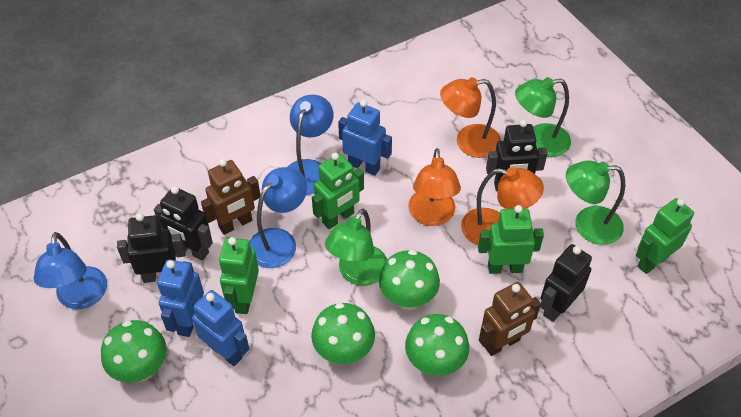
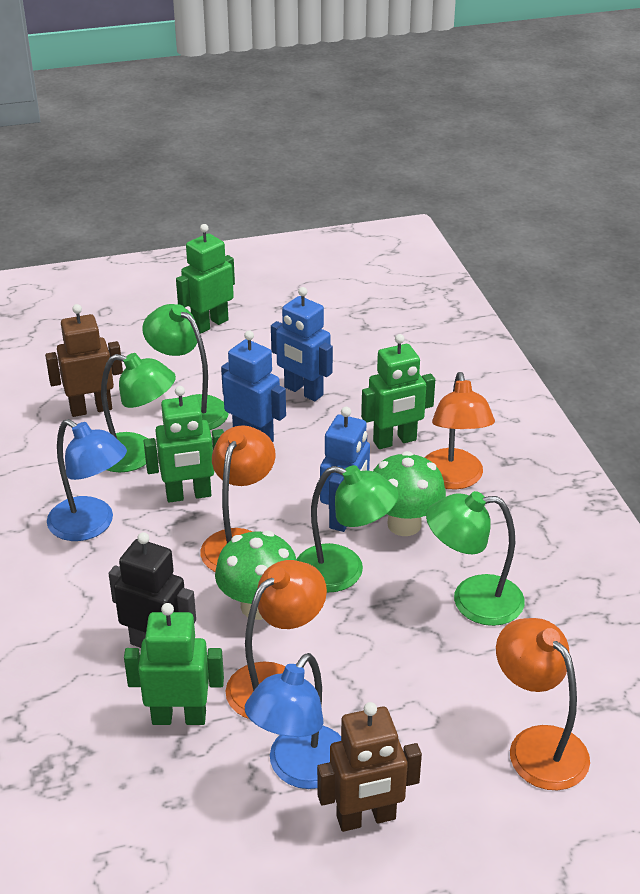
black robot: 4 -> 1
blue lamp: 3 -> 2
green lamp: 3 -> 4
green mushroom: 4 -> 2
orange lamp: 3 -> 4

